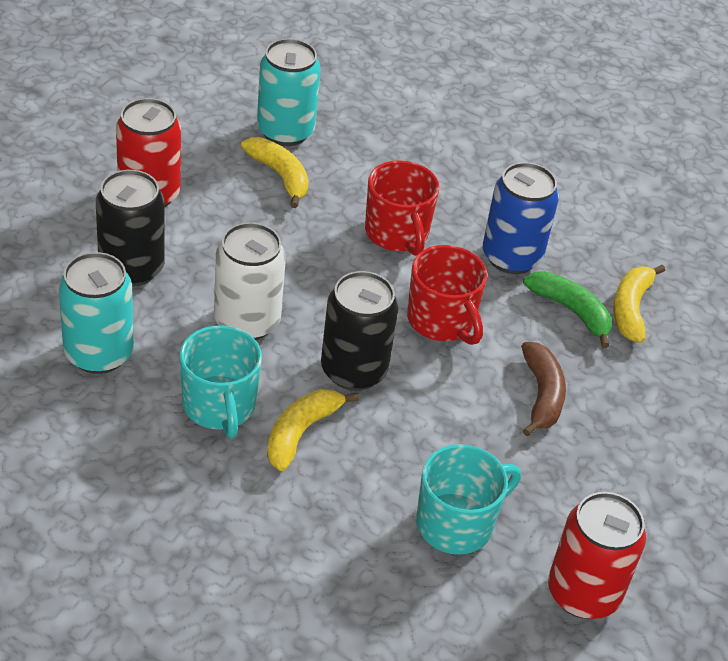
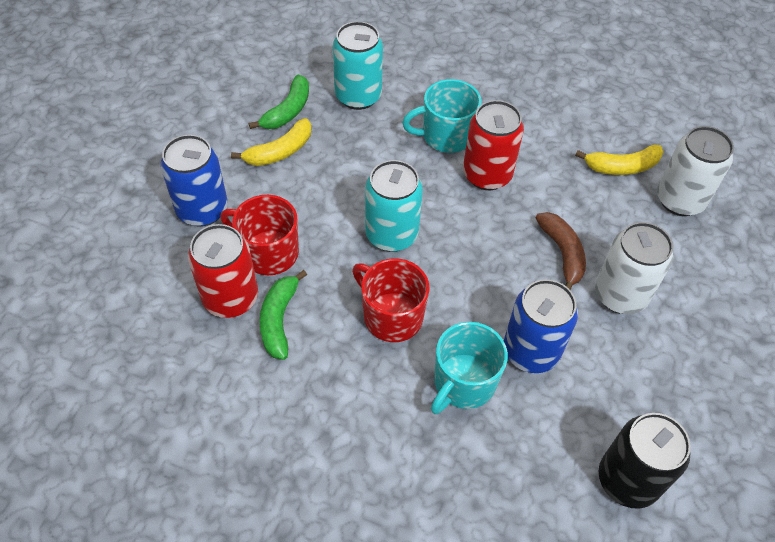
black can: 2 -> 1
blue can: 1 -> 2
green banana: 1 -> 2
white can: 1 -> 2
yellow banana: 3 -> 2

